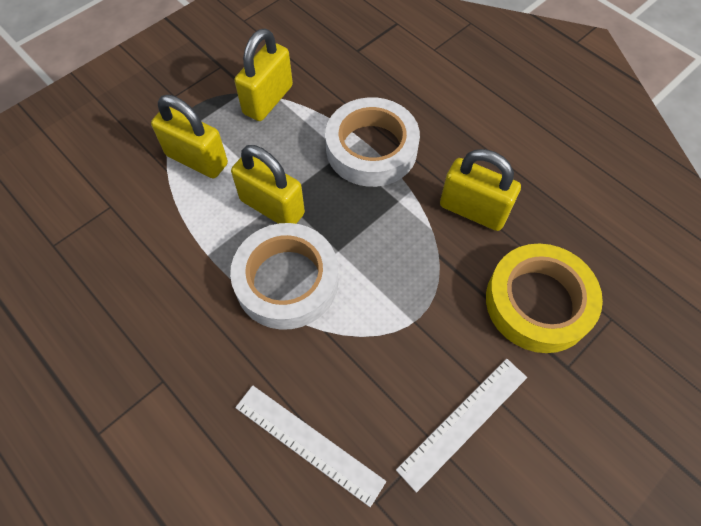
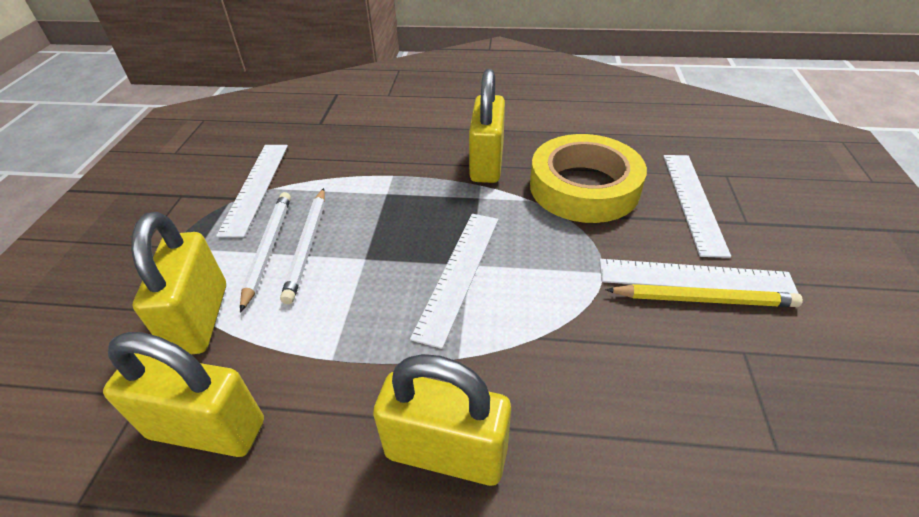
white pencil: 0 -> 2
white ruler: 2 -> 4
white tape: 2 -> 0
yellow pencil: 0 -> 1

